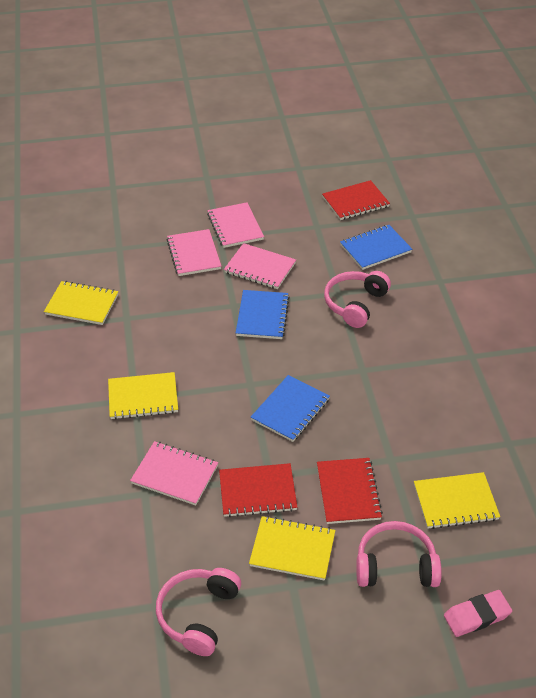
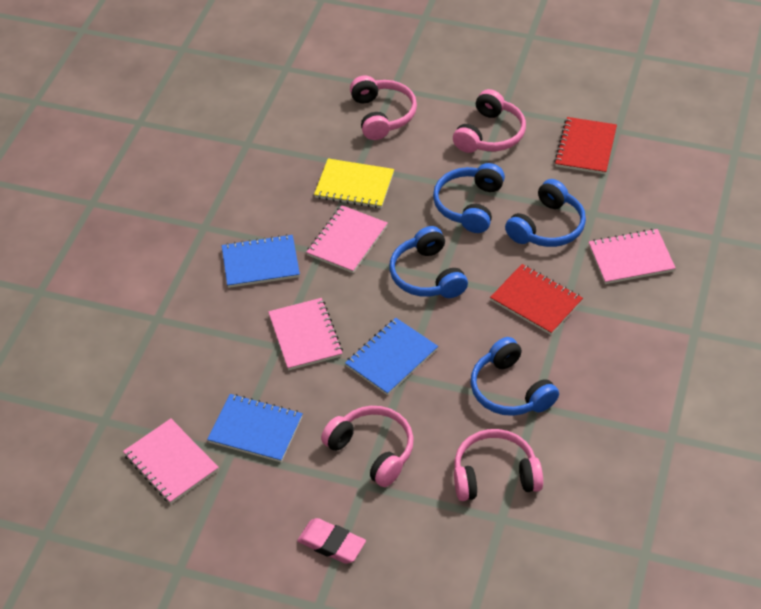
blue headphones: 0 -> 4
pink headphones: 3 -> 4
red notebook: 3 -> 2
yellow notebook: 4 -> 1

